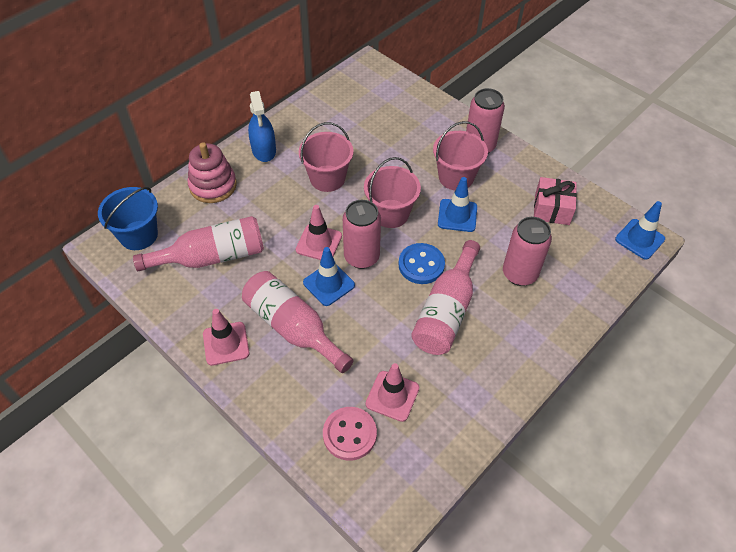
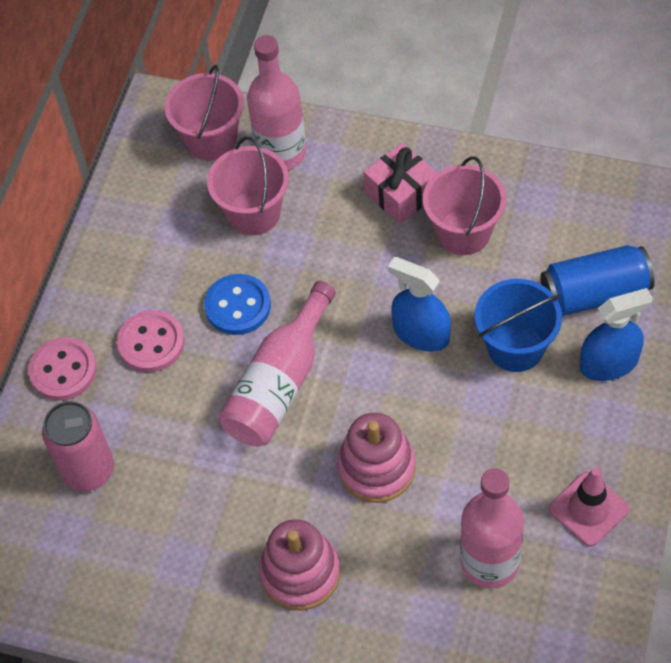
blue can: 0 -> 1
blue spray bottle: 1 -> 2
blue traffic cone: 3 -> 0
pink button: 1 -> 2
pink can: 3 -> 1
pink stacking toy: 1 -> 2
pink traffic cone: 3 -> 1

